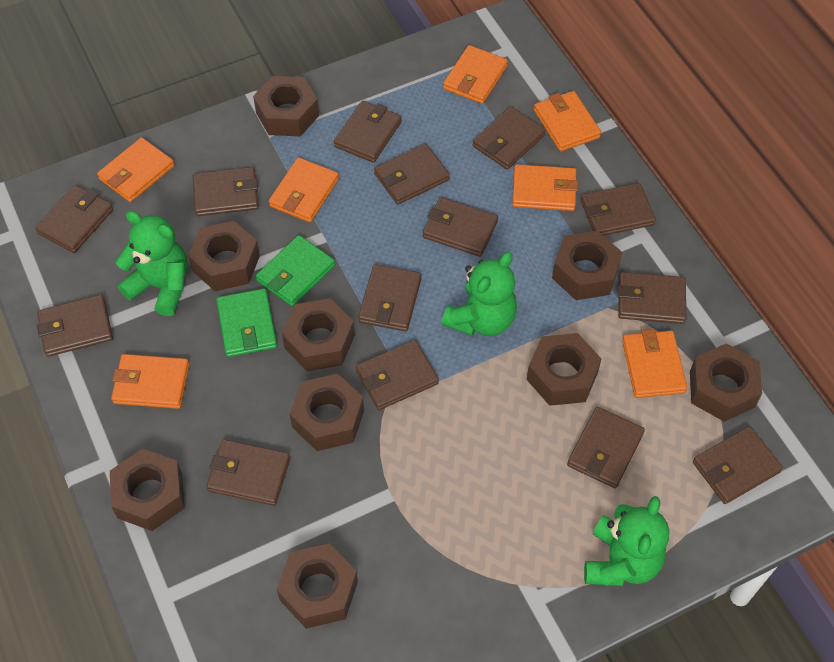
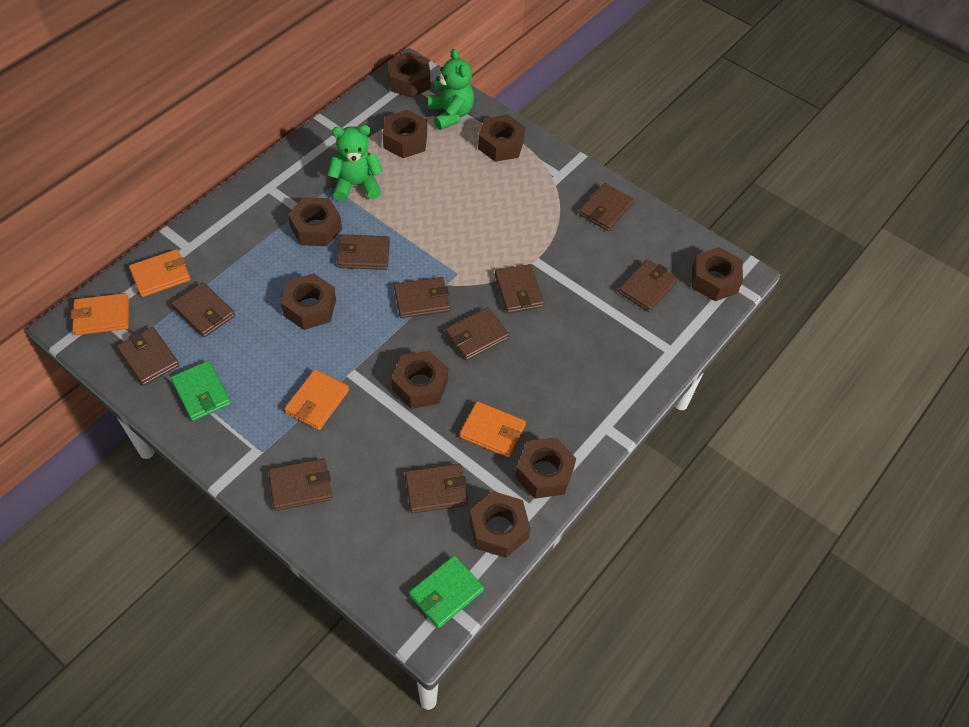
brown wallet: 14 -> 10
green teddy bear: 3 -> 2
orange wallet: 7 -> 4

